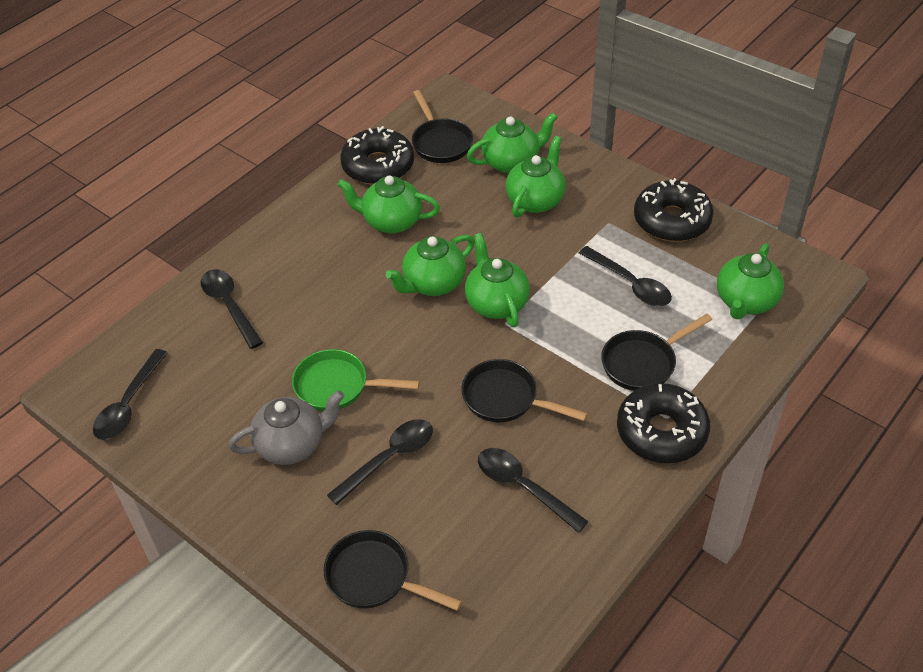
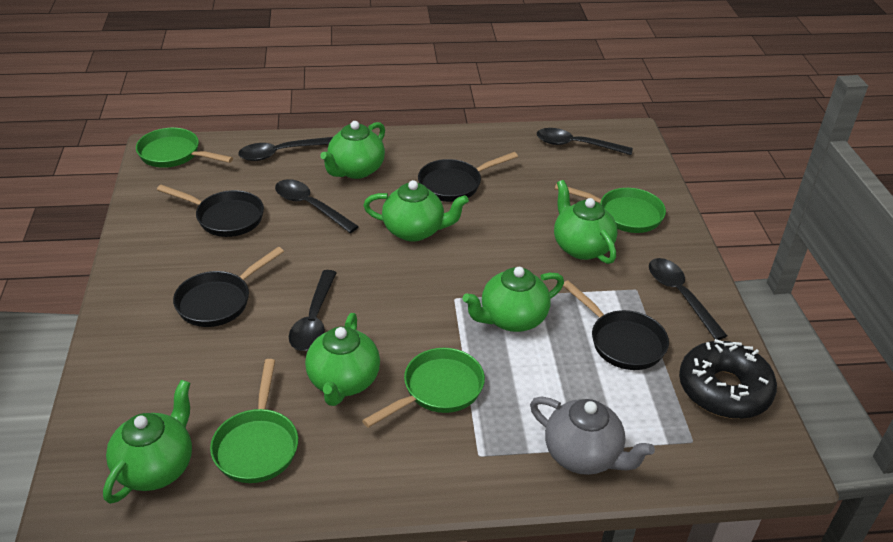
black donut: 3 -> 1
green pan: 1 -> 4

